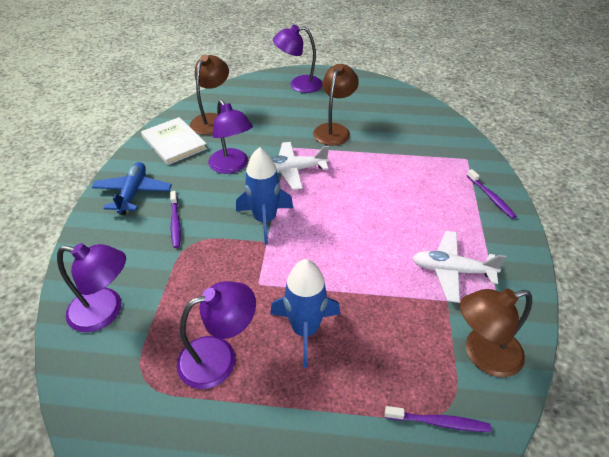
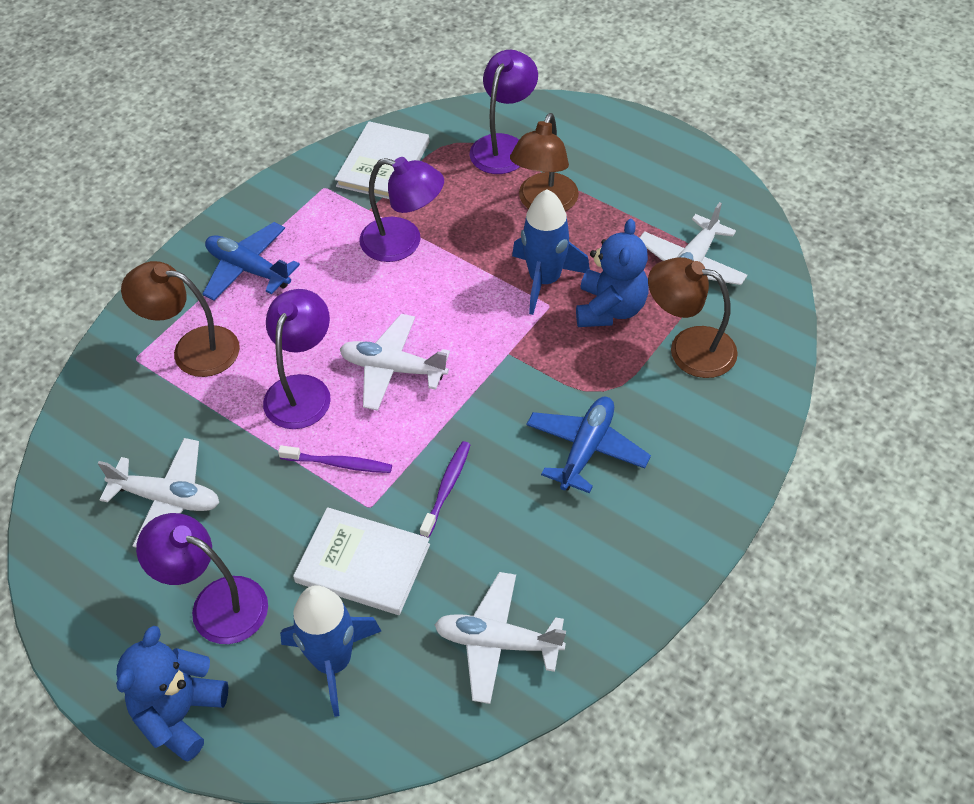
blue plane: 1 -> 2
blue teddy bear: 0 -> 2
purple toothbrush: 3 -> 2
white book: 1 -> 2
white plane: 2 -> 4

